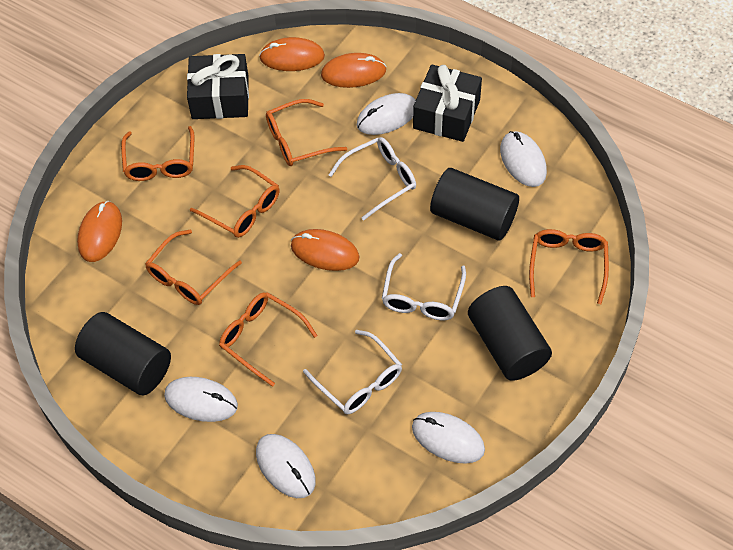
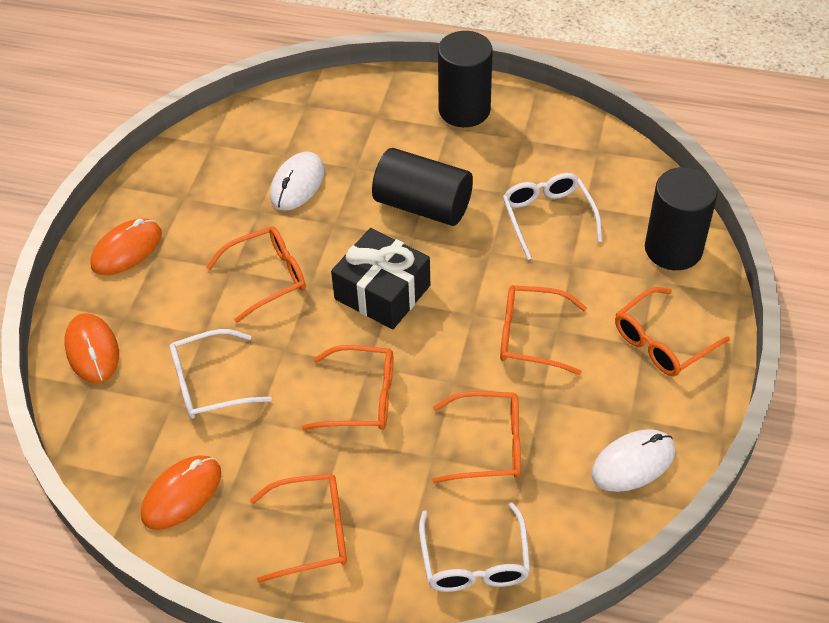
black gift: 2 -> 1
orange mouse: 4 -> 3
white mouse: 5 -> 2

